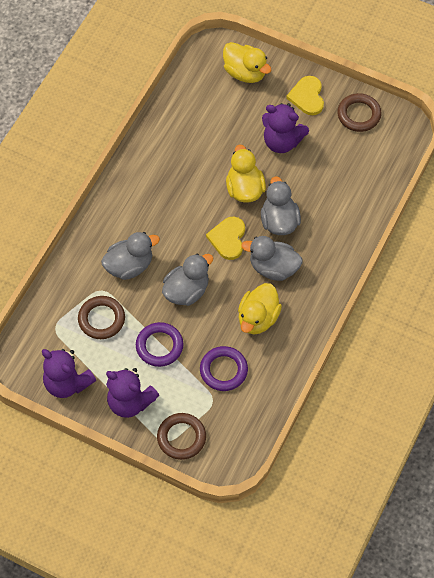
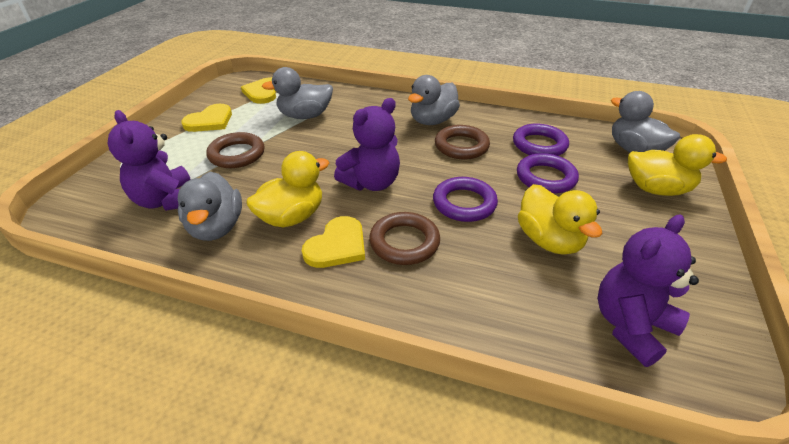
purple ring: 2 -> 3
yellow heart: 2 -> 3

